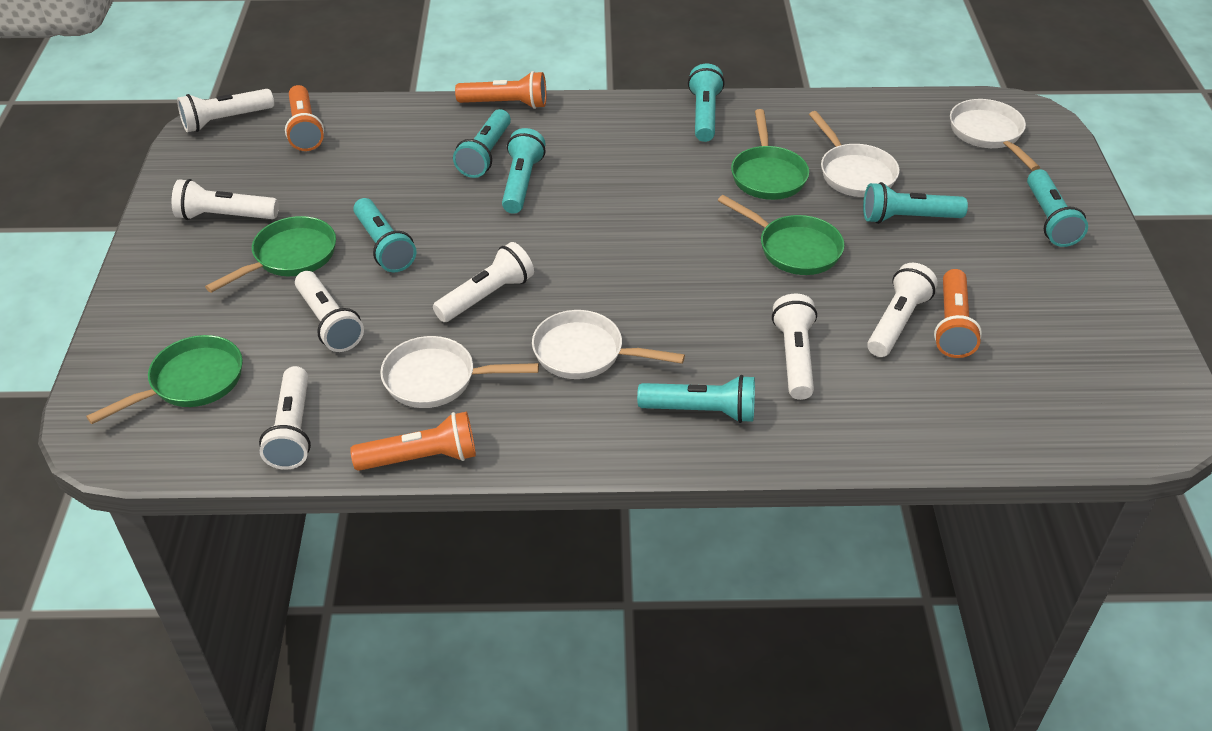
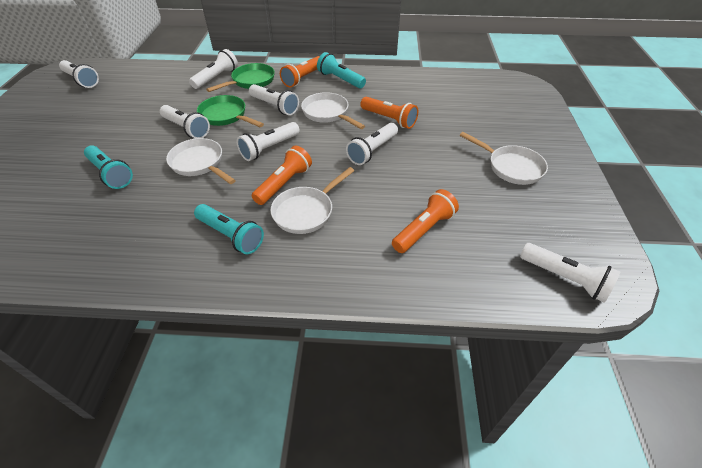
green pan: 4 -> 2
turquoise flashlight: 7 -> 3

